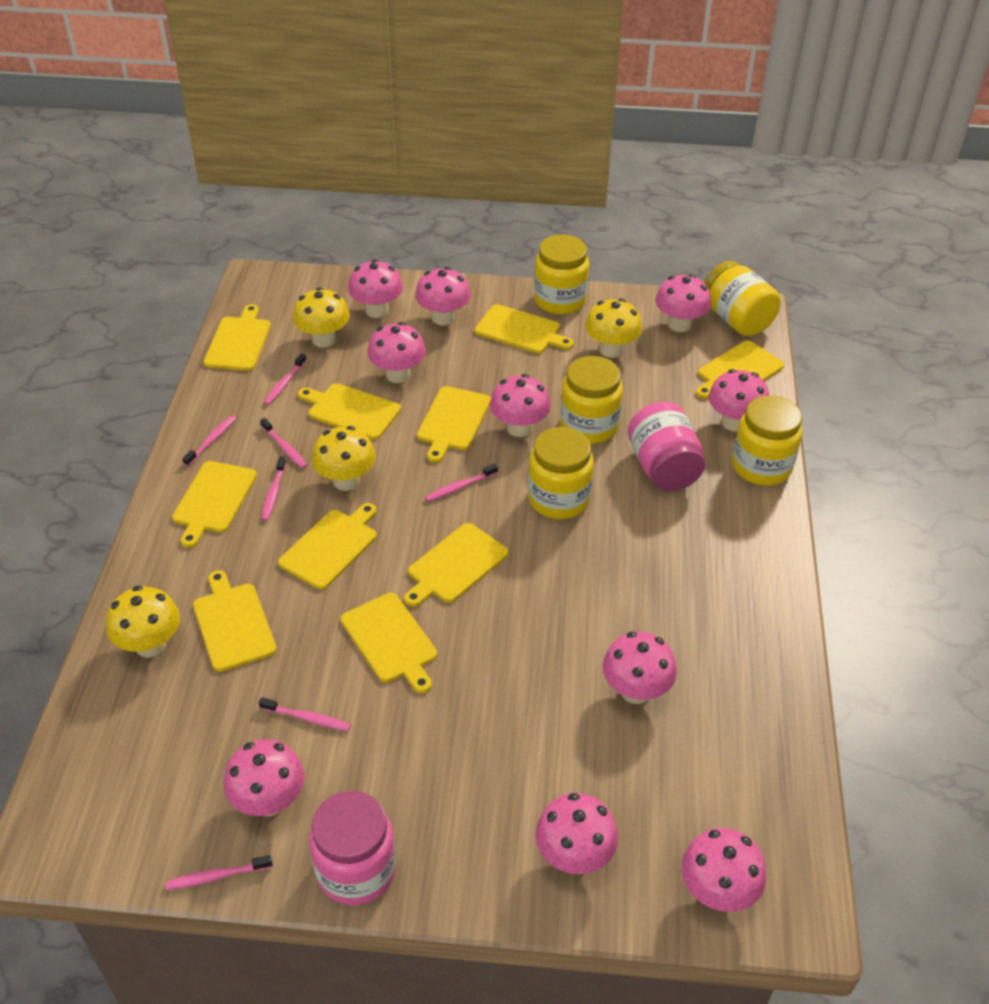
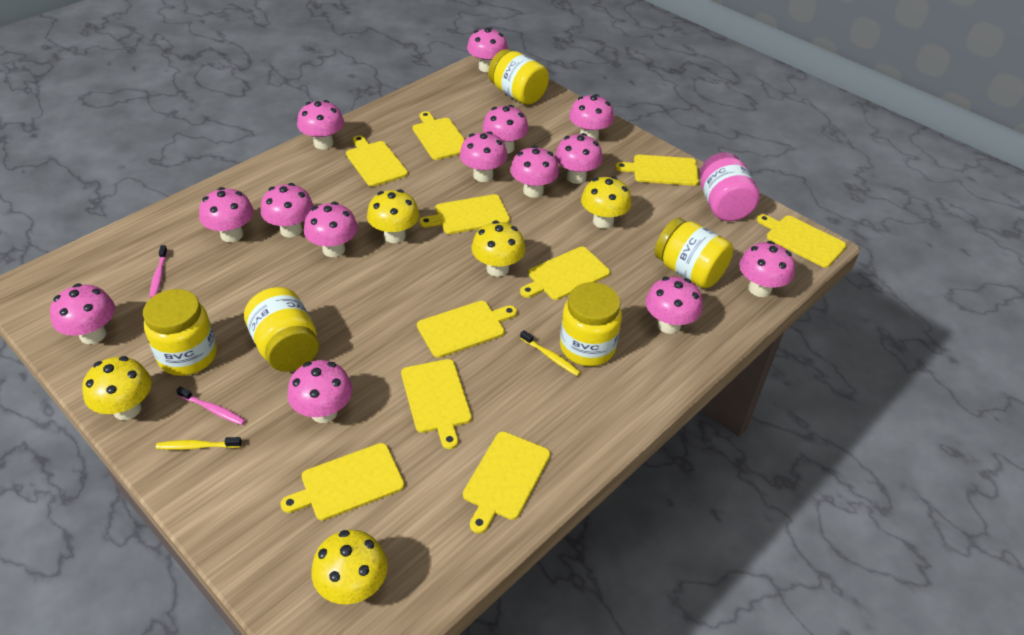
pink jar: 2 -> 1
pink mushroom: 10 -> 14
pink toothbrush: 7 -> 2
yellow mushroom: 4 -> 5
yellow toothbrush: 0 -> 2

